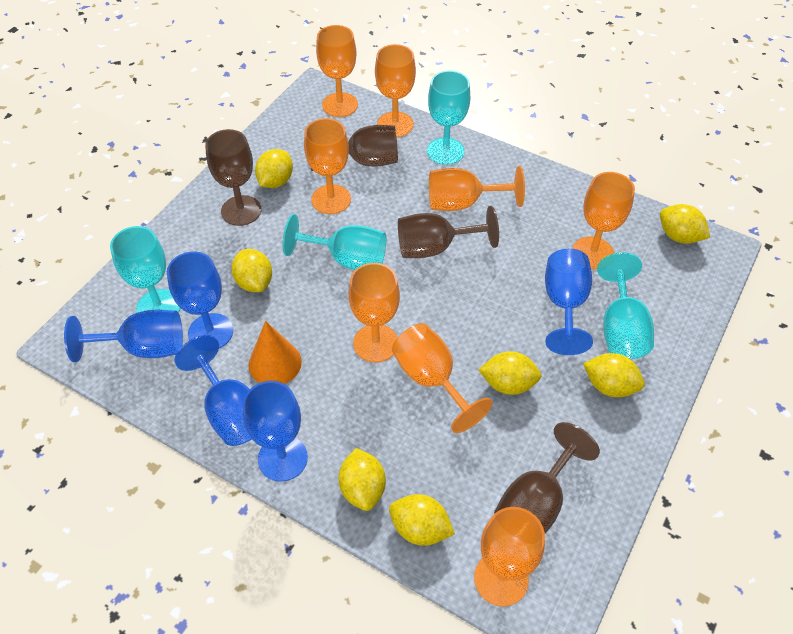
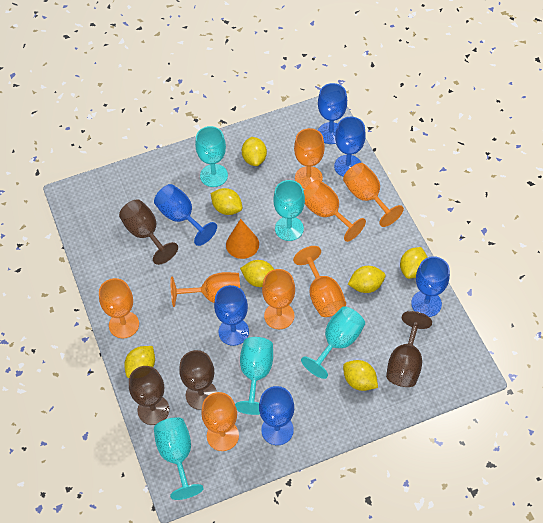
blue goblet: 5 -> 6
turquoise goblet: 4 -> 5

